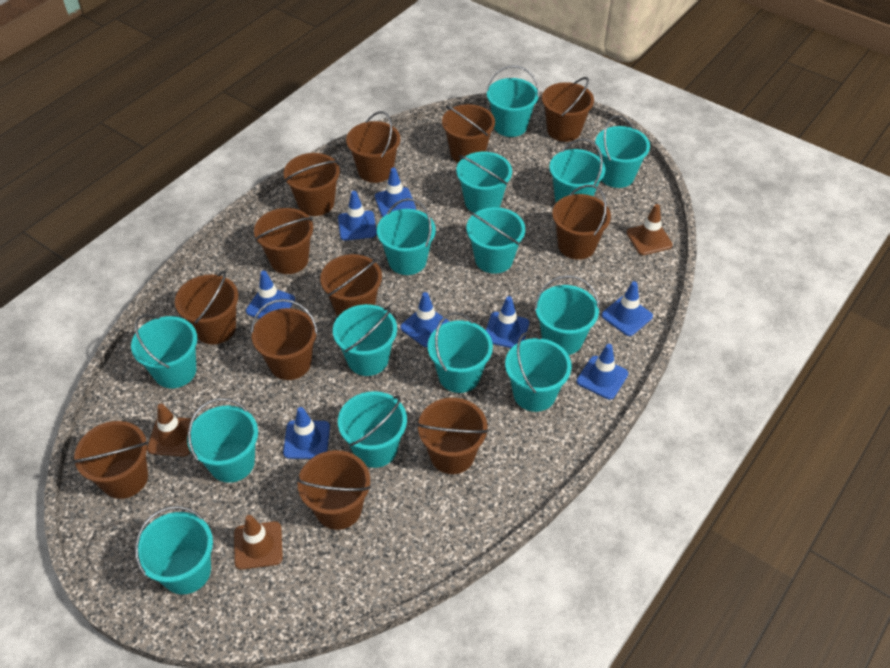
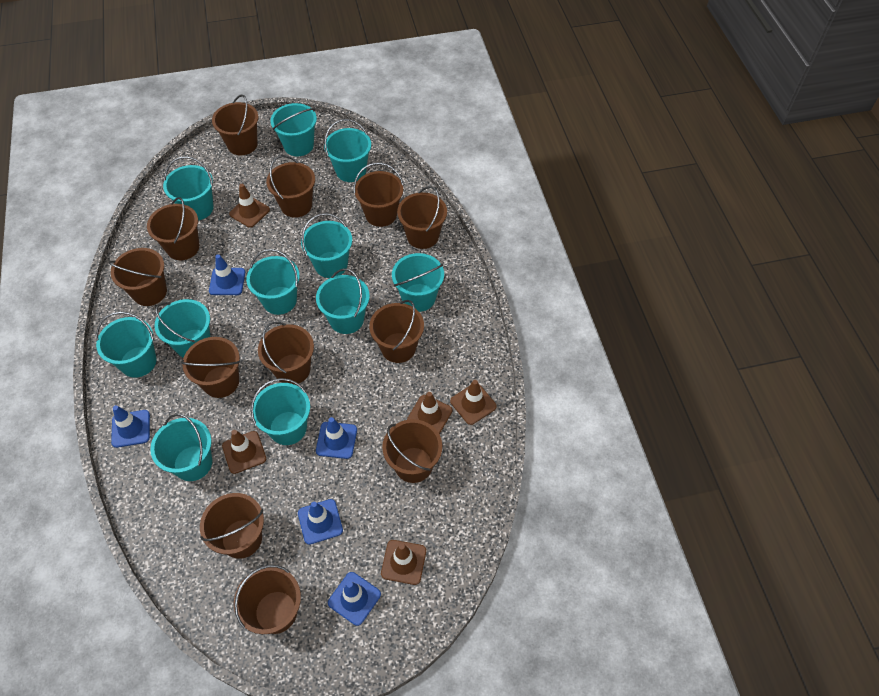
blue traffic cone: 8 -> 5
brown traffic cone: 3 -> 5
turquoise bucket: 14 -> 11

